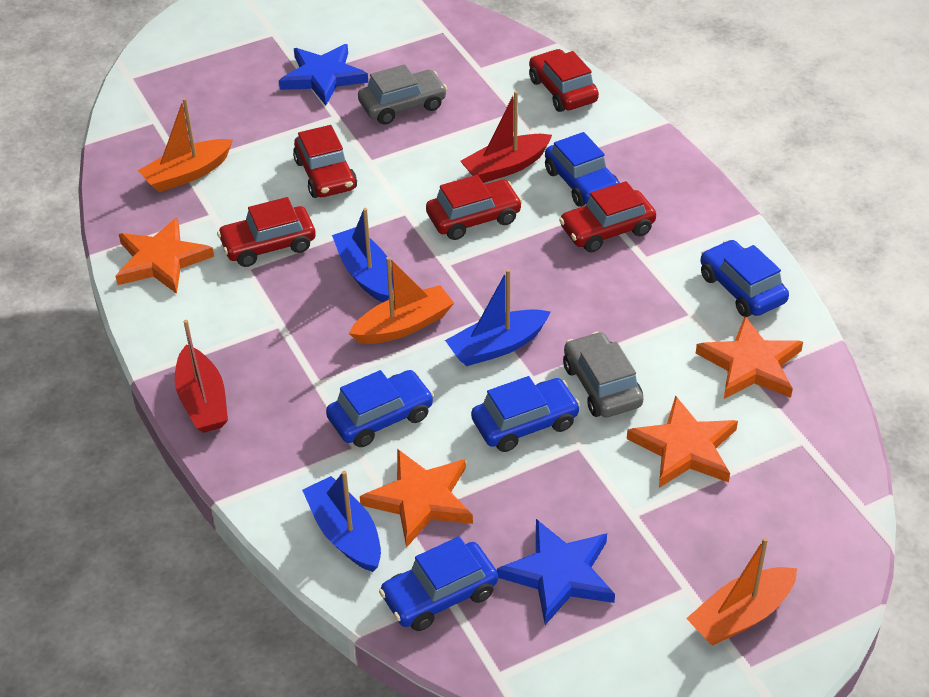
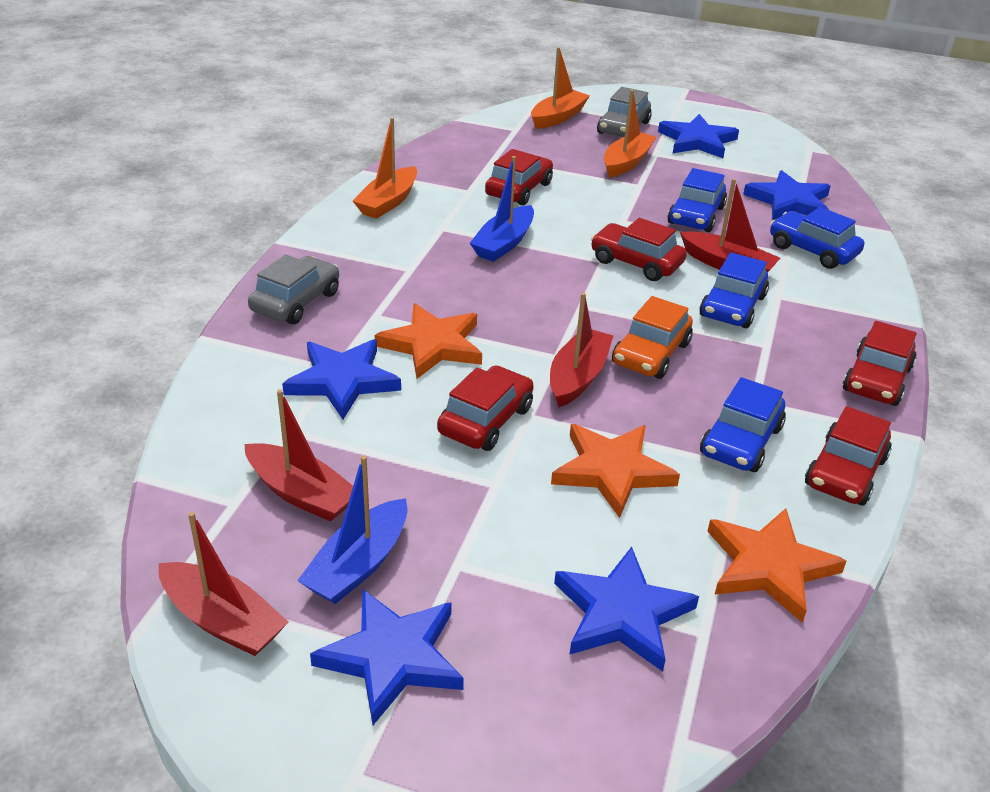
blue boat: 3 -> 2
blue car: 5 -> 4
blue star: 2 -> 5
orange car: 0 -> 1
orange star: 4 -> 3
red boat: 2 -> 4

